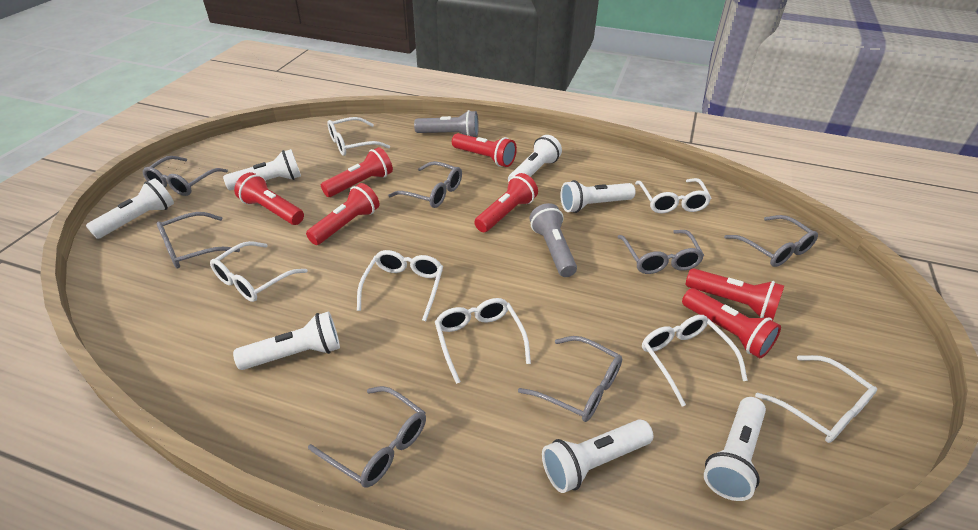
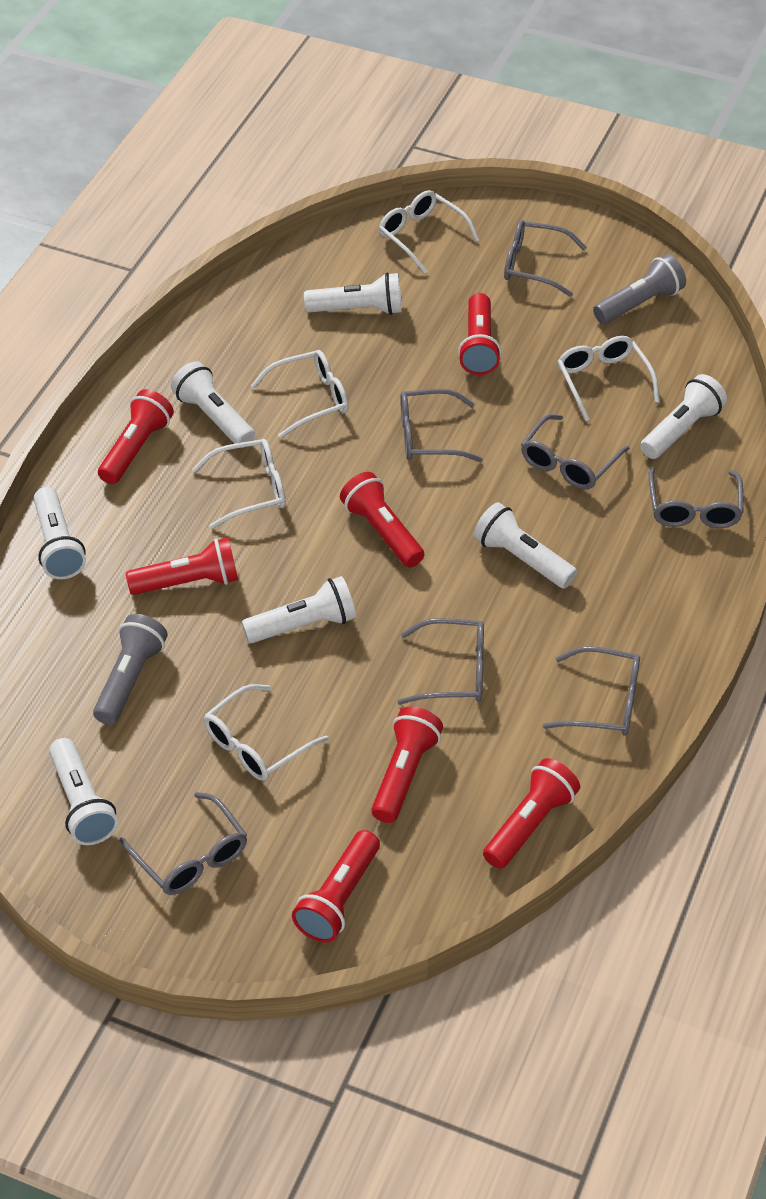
white glasses: 7 -> 5

